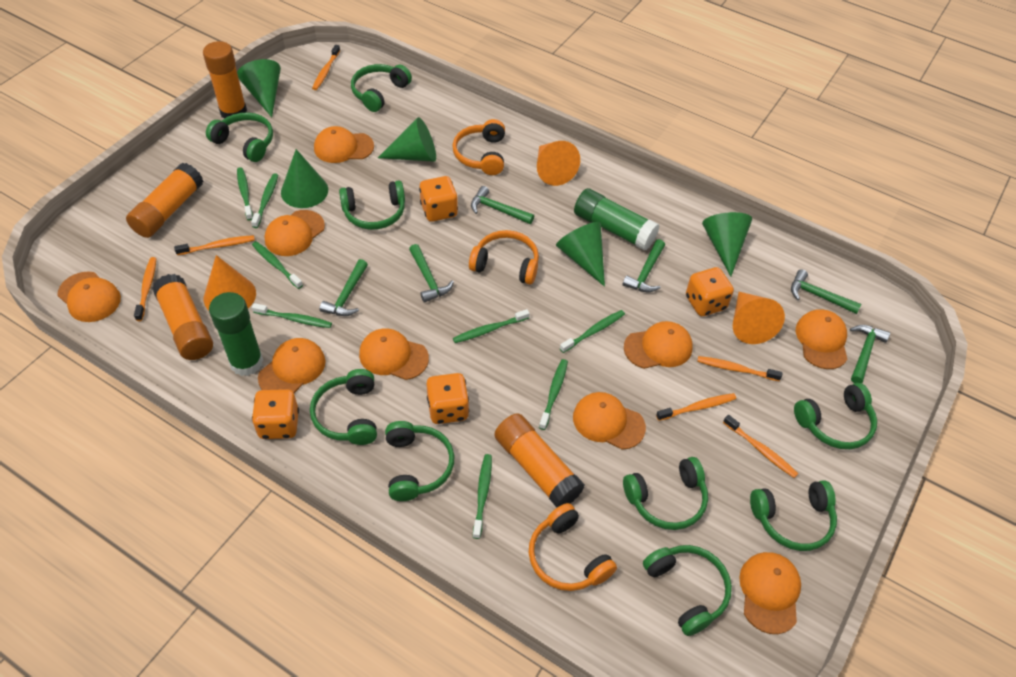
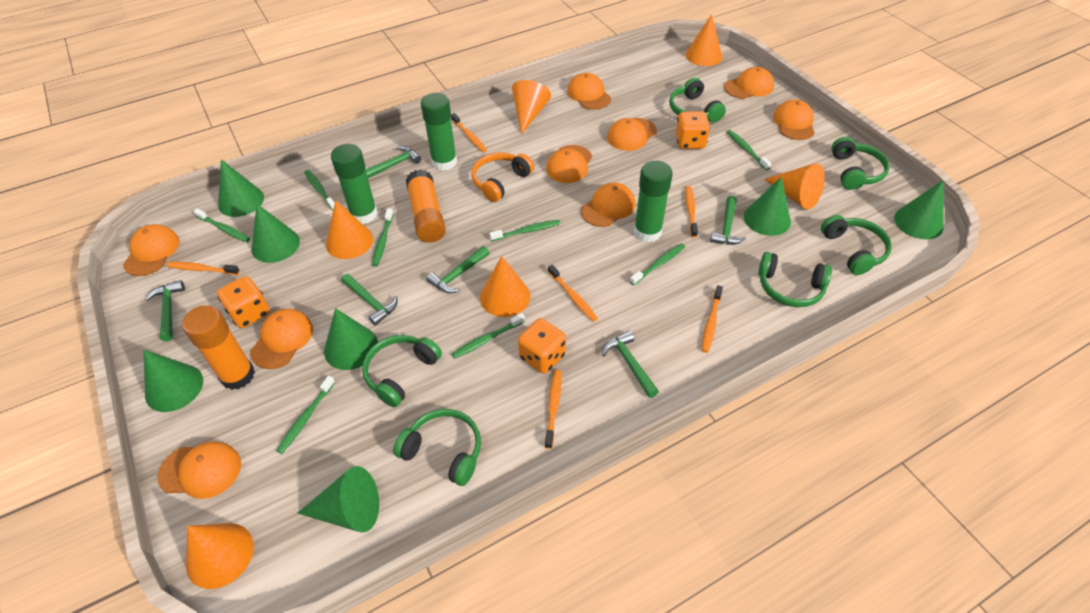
green cone: 5 -> 7
green glue stick: 2 -> 3
green headphones: 9 -> 6
orange cone: 3 -> 6
orange dice: 4 -> 3
orange glue stick: 4 -> 2
orange headphones: 3 -> 1

